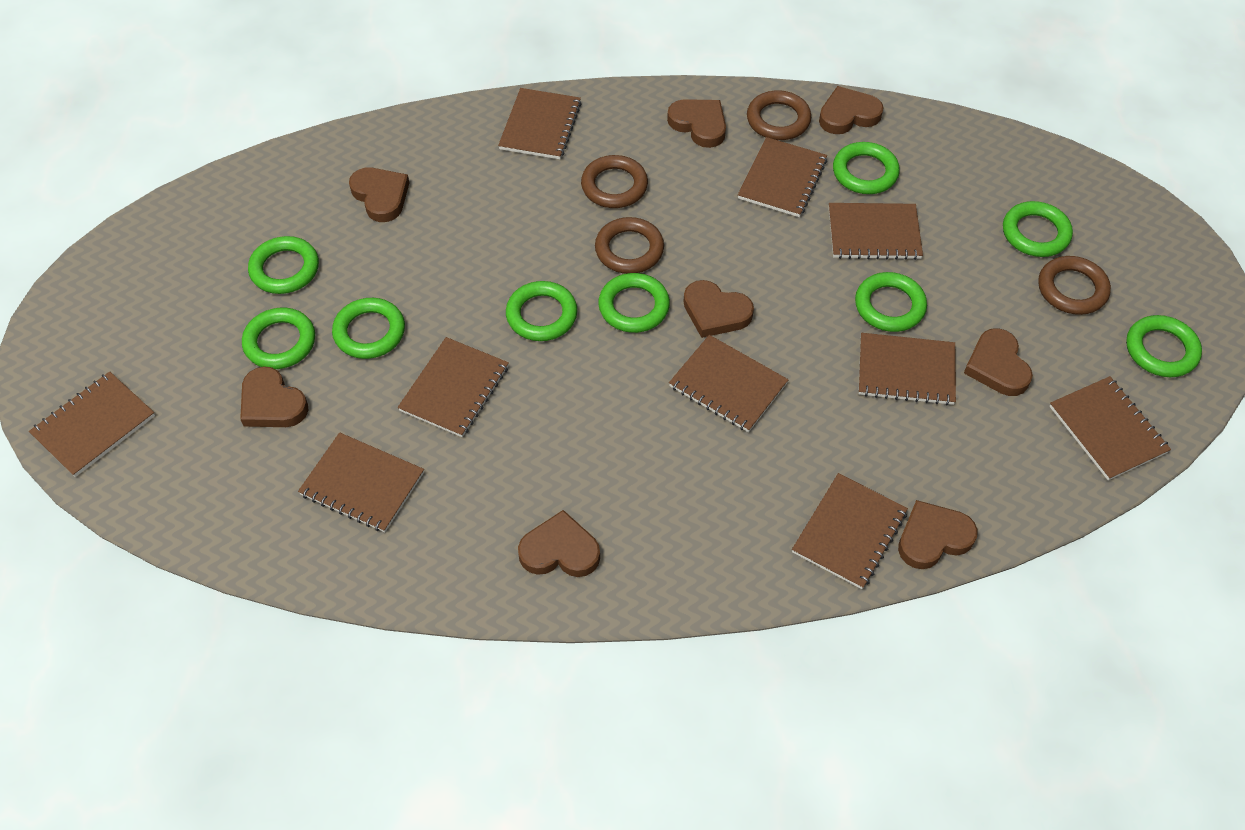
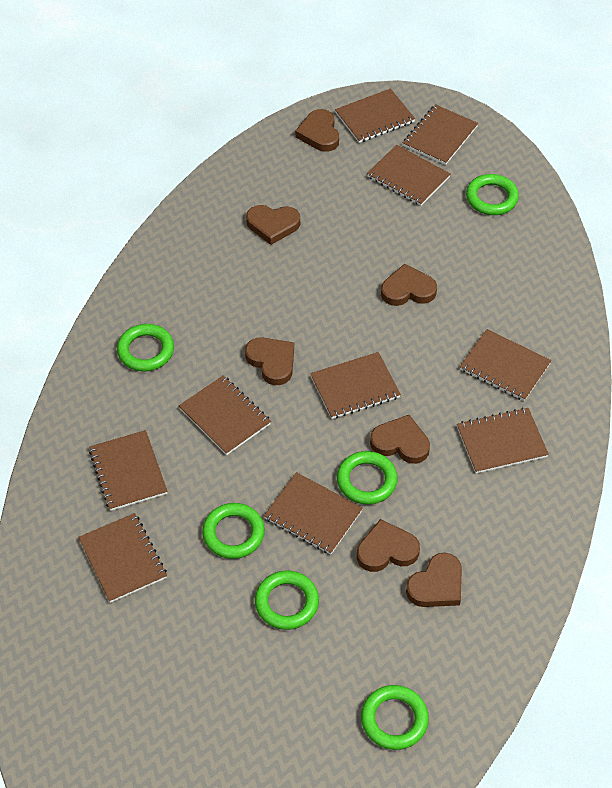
brown heart: 8 -> 7
brown ring: 4 -> 0
green ring: 9 -> 6

